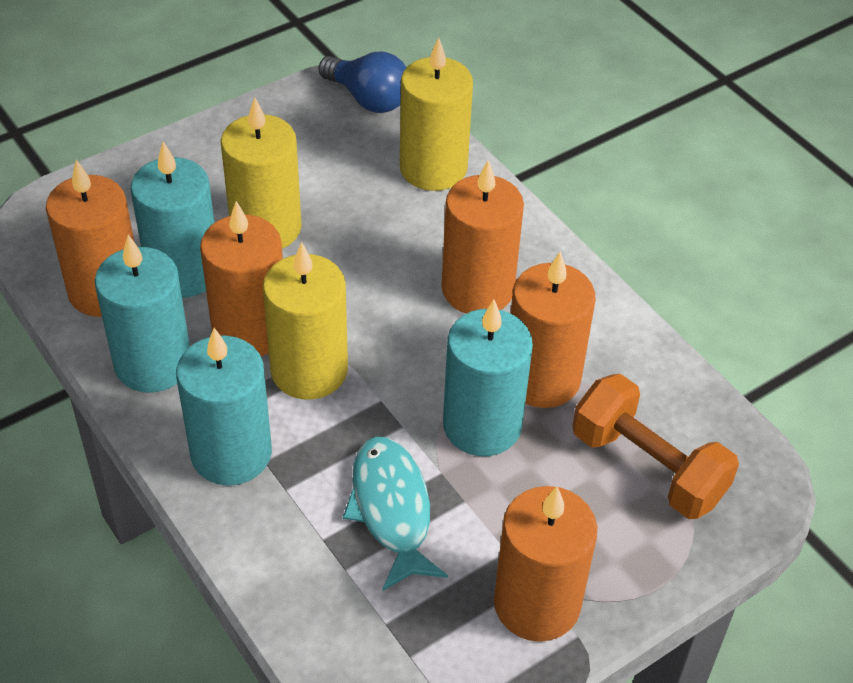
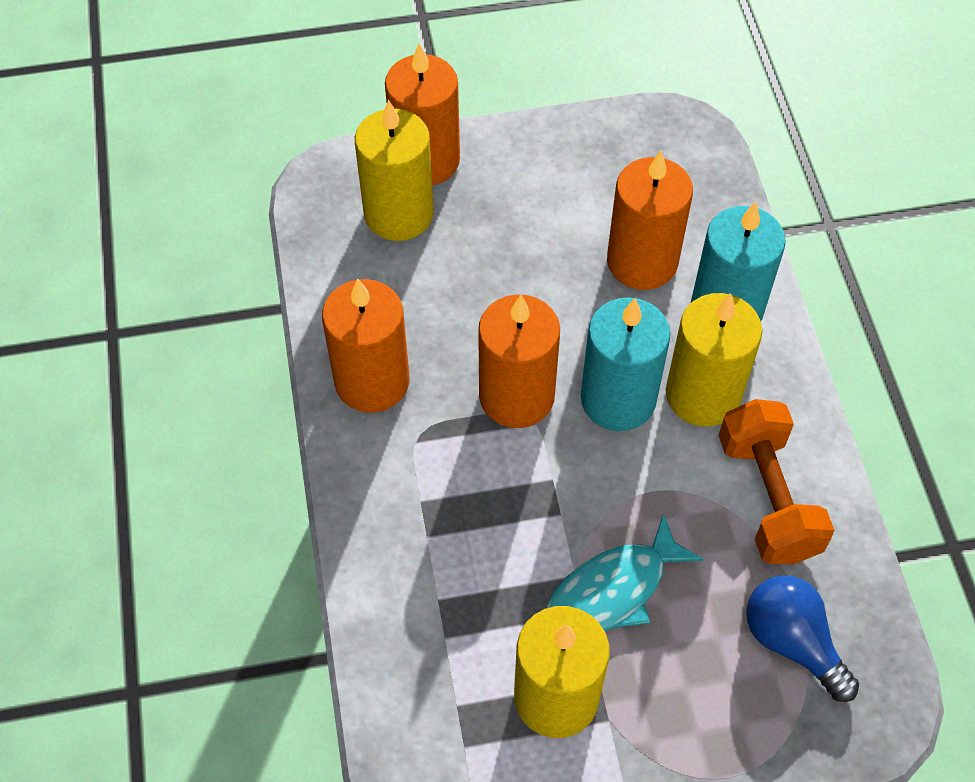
orange candle: 5 -> 4
turquoise candle: 4 -> 2

